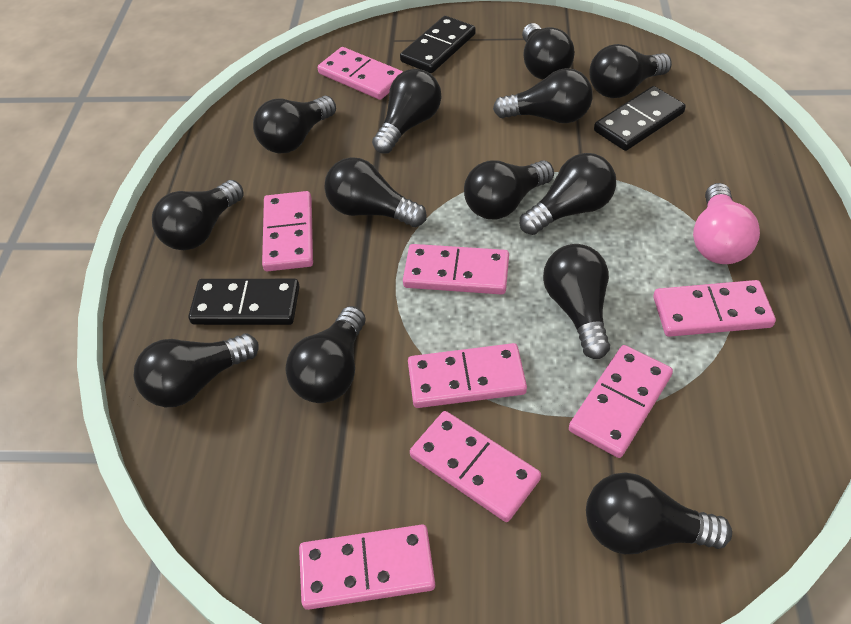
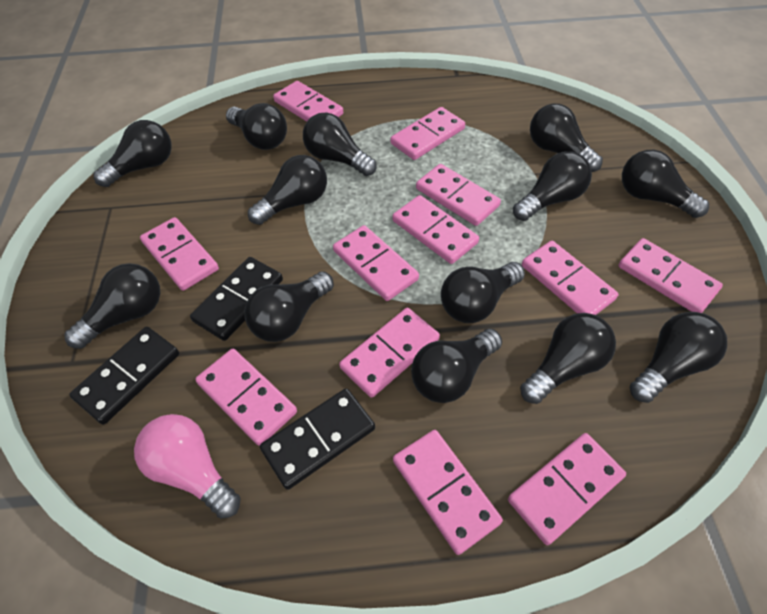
pink domino: 8 -> 12

